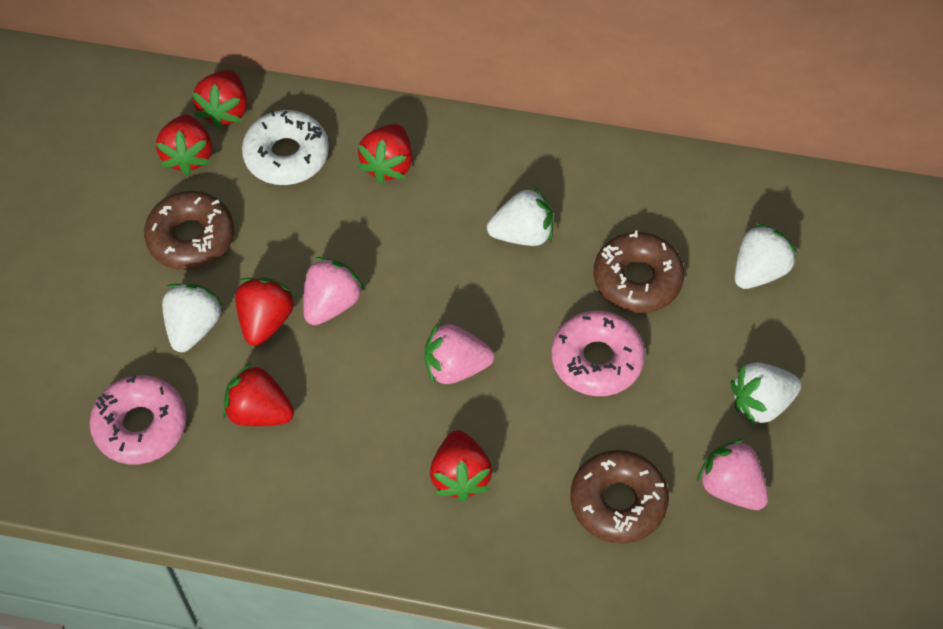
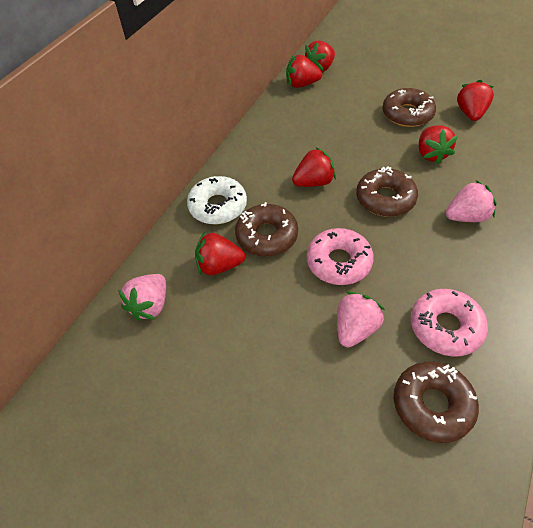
brown donut: 3 -> 4
white strawberry: 4 -> 0

